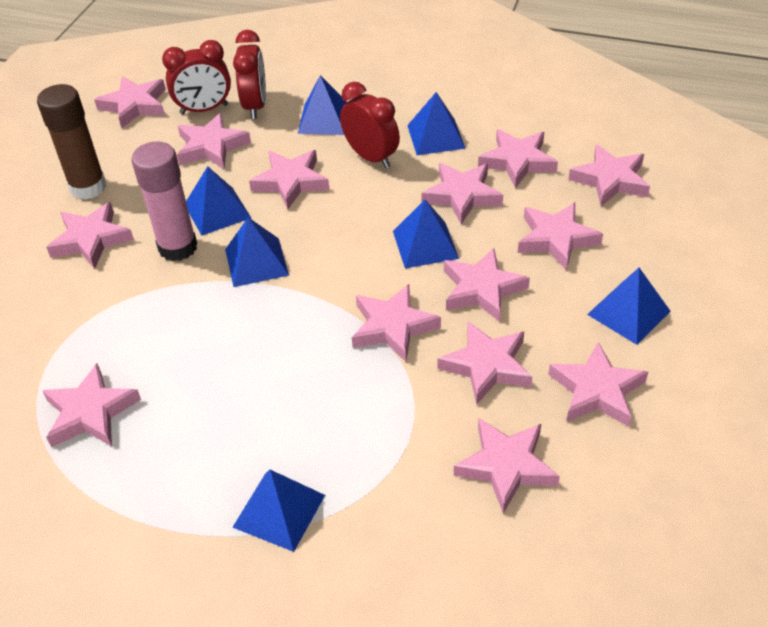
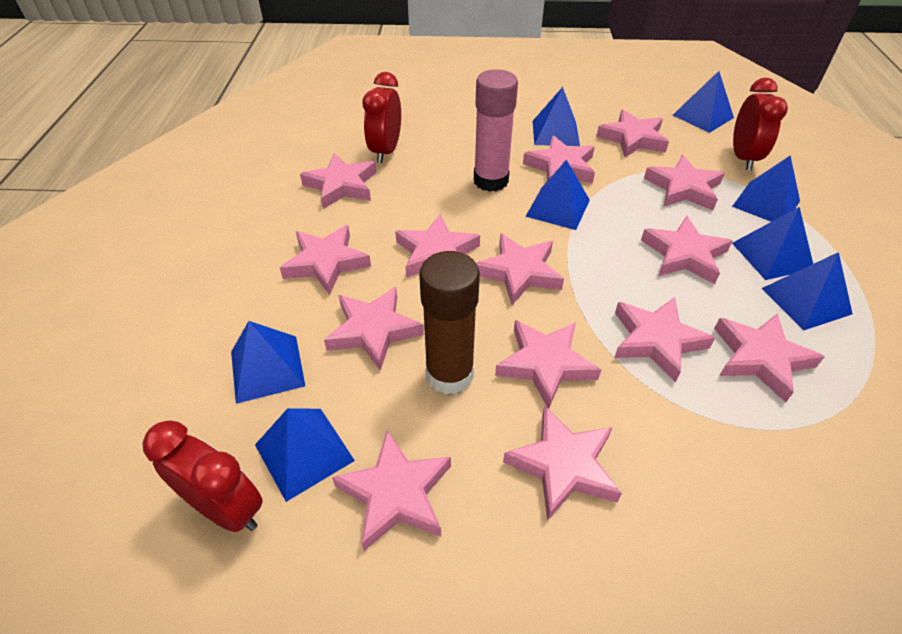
blue pyramid: 7 -> 8

